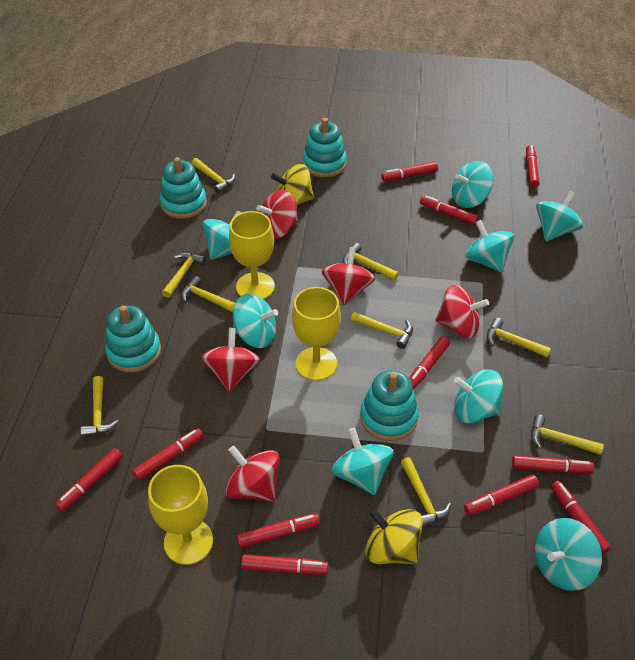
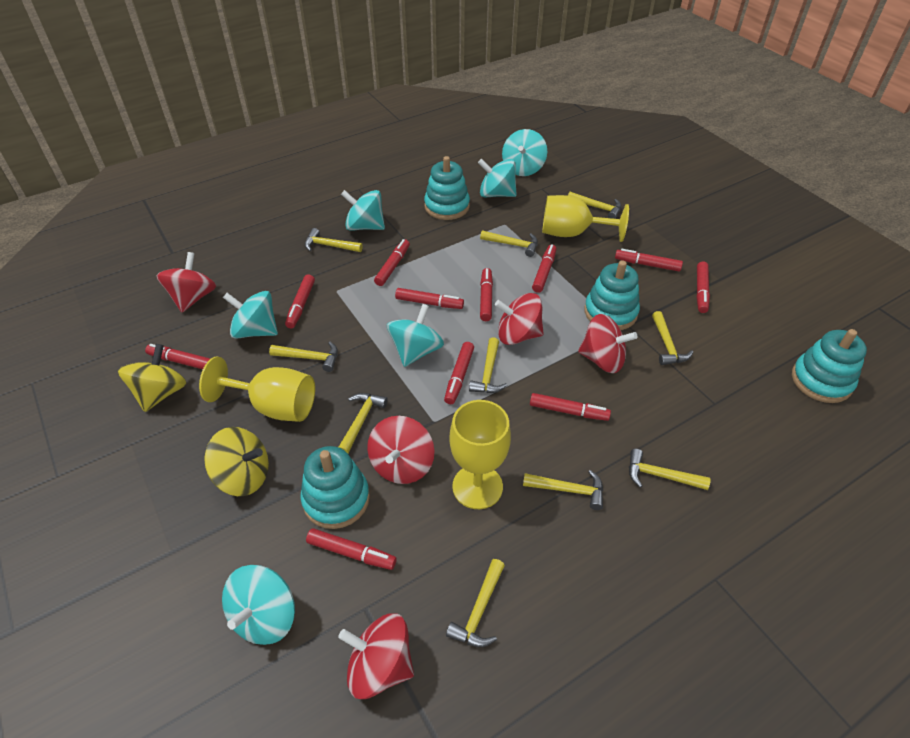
turquoise spinning top: 8 -> 6
yellow hammer: 9 -> 10

